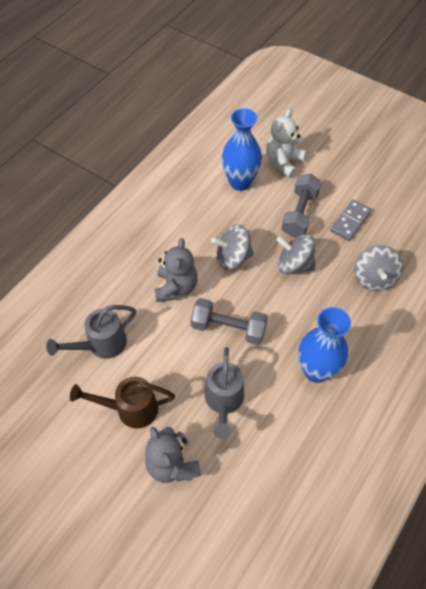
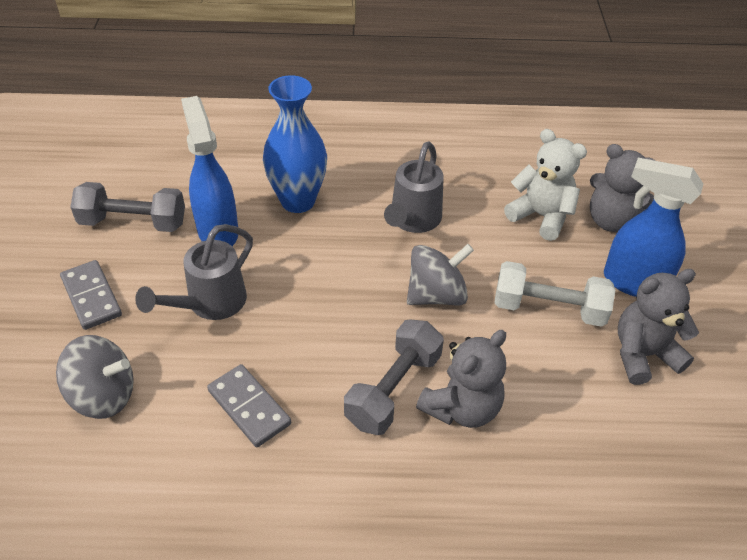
blue spray bottle: 0 -> 2
blue vase: 2 -> 1
brown watering can: 1 -> 0
grey domino: 1 -> 2
grey spinning top: 3 -> 2
grey teddy bear: 2 -> 3
white dumbbell: 0 -> 1

